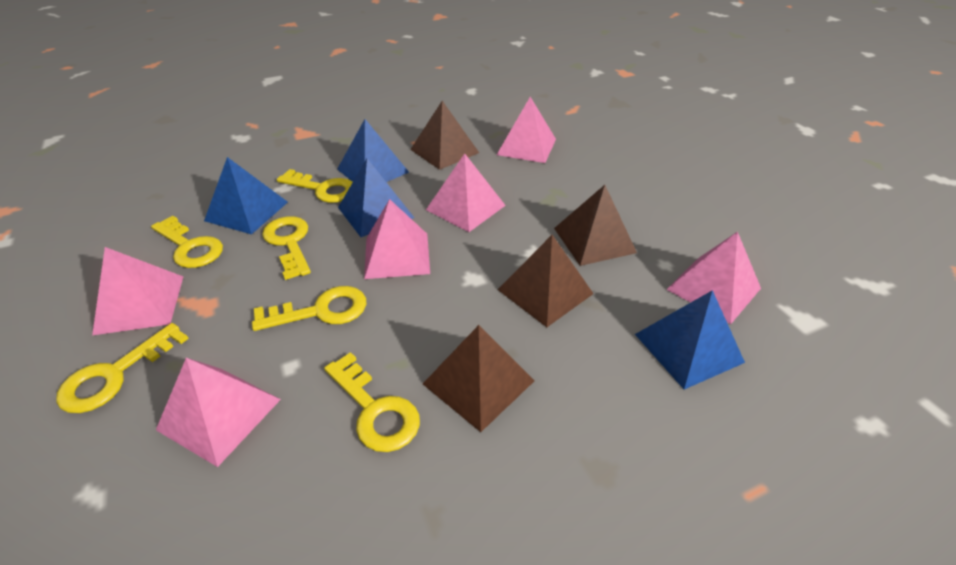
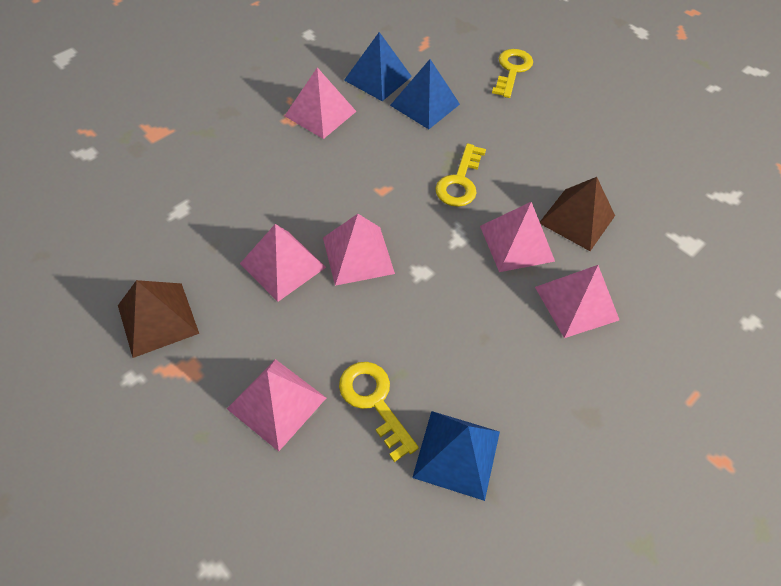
blue pyramid: 4 -> 3
brown pyramid: 4 -> 2
yellow key: 6 -> 3

